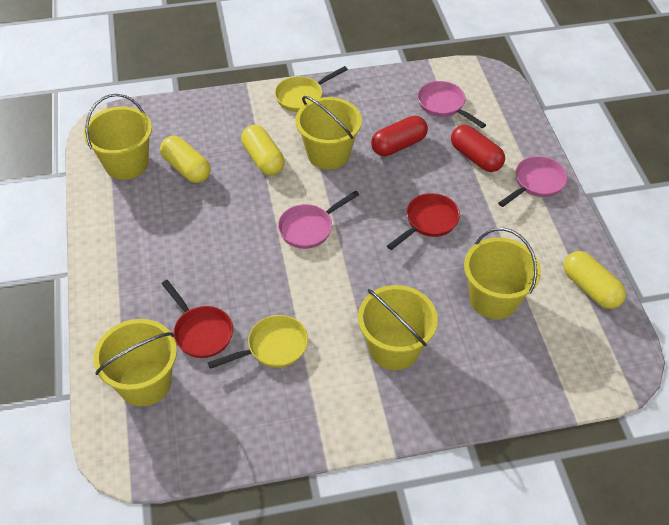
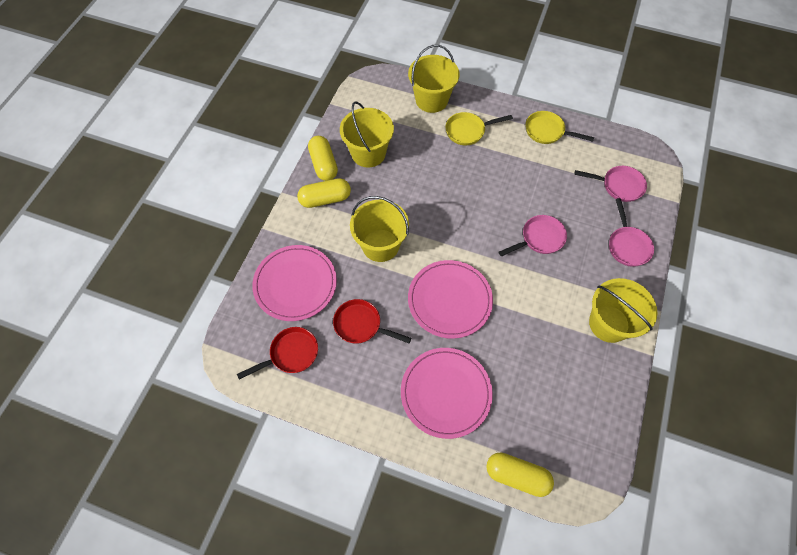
pink plate: 0 -> 3
red capsule: 2 -> 0
yellow bucket: 5 -> 4

